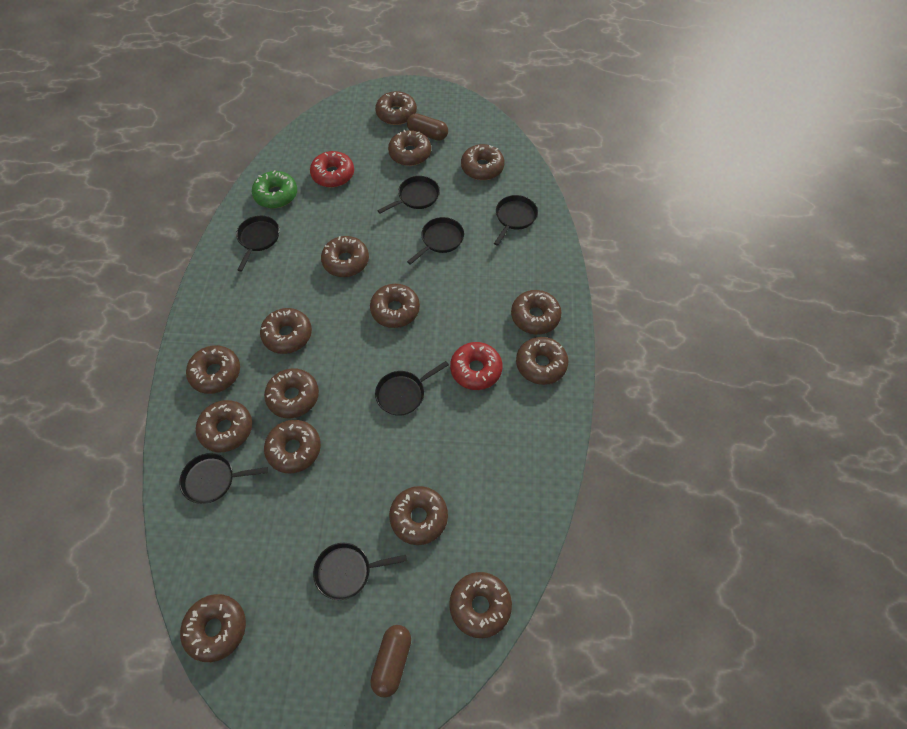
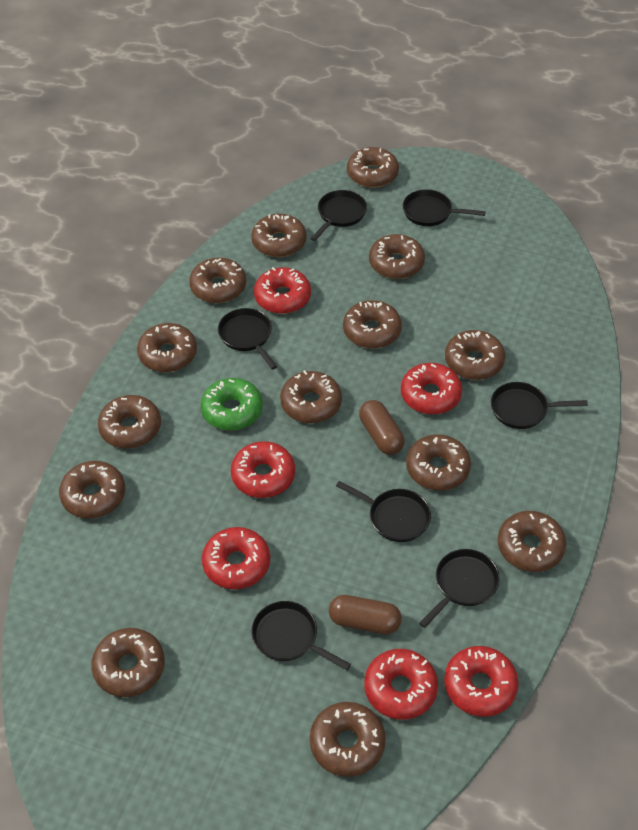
brown donut: 15 -> 14
red donut: 2 -> 6

